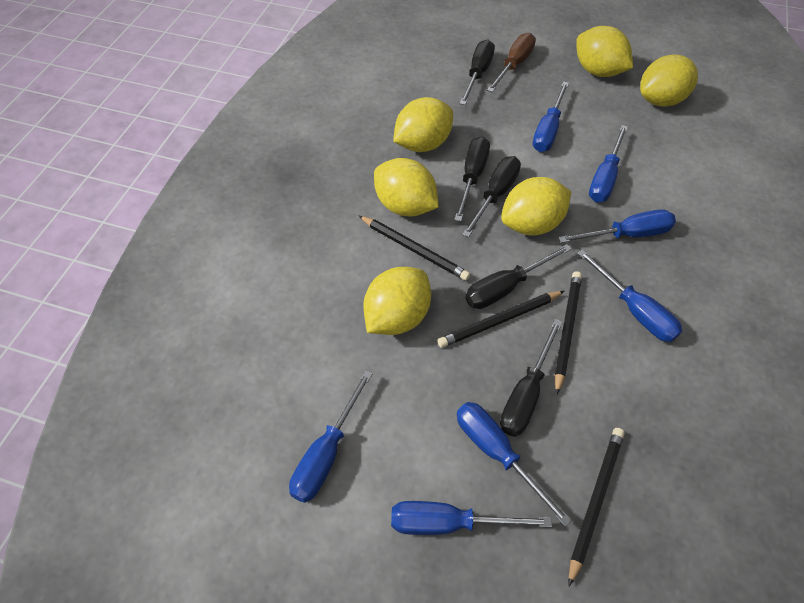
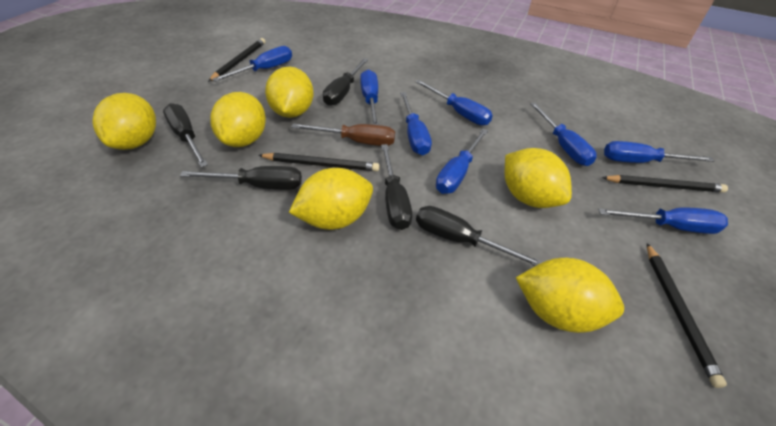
blue screwdriver: 7 -> 8

